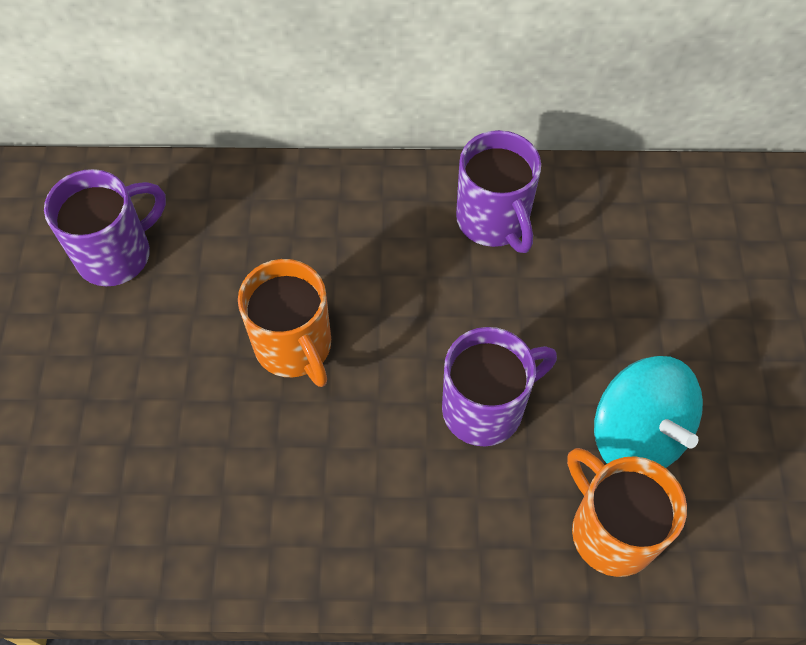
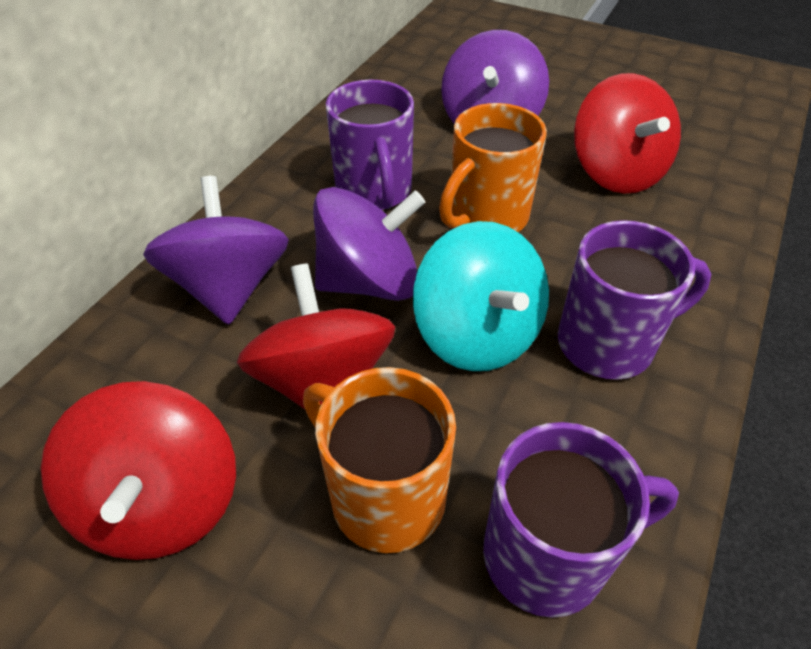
purple spinning top: 0 -> 3
red spinning top: 0 -> 3

